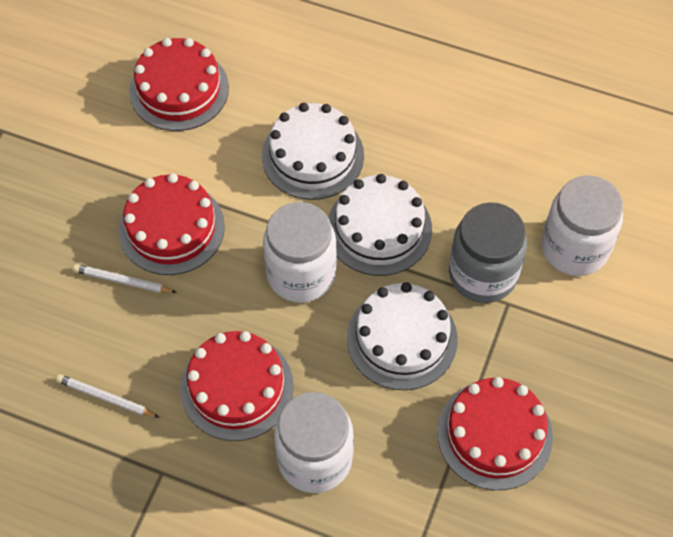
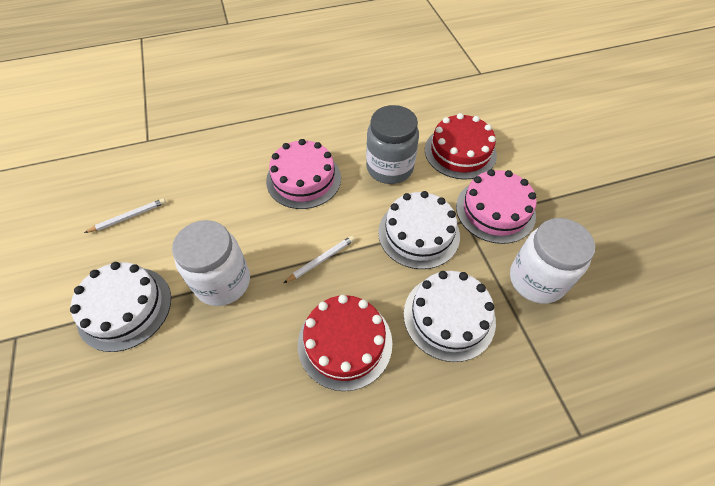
pink cake: 0 -> 2
red cake: 4 -> 2
white jar: 3 -> 2

